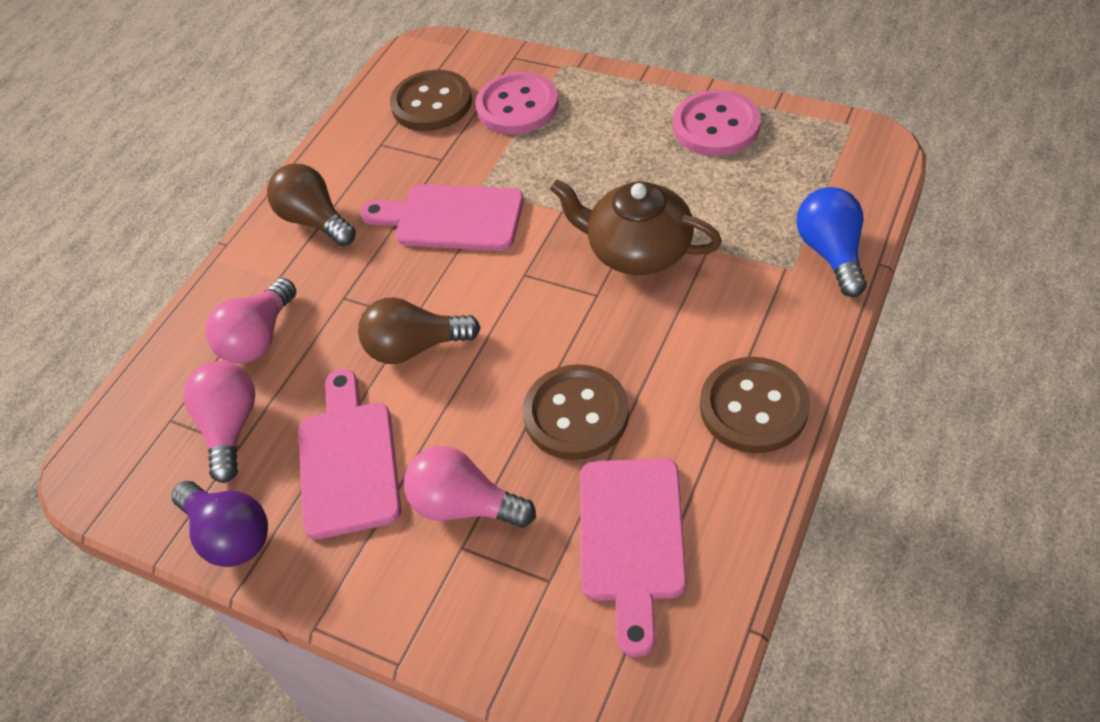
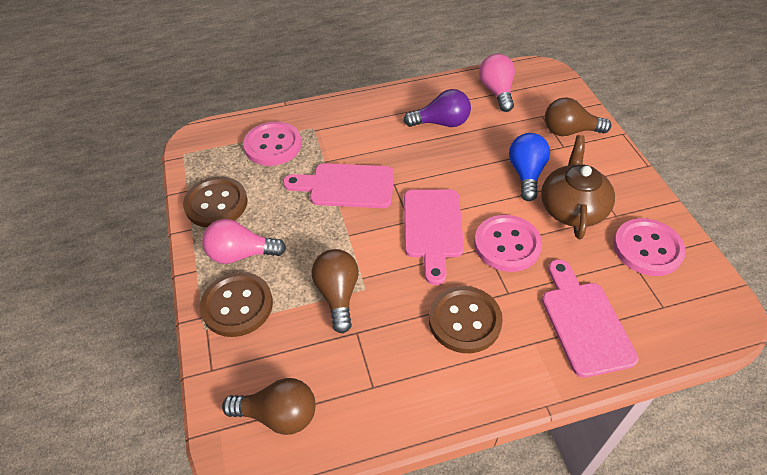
brown light bulb: 2 -> 3
pink button: 2 -> 3
pink light bulb: 3 -> 2

